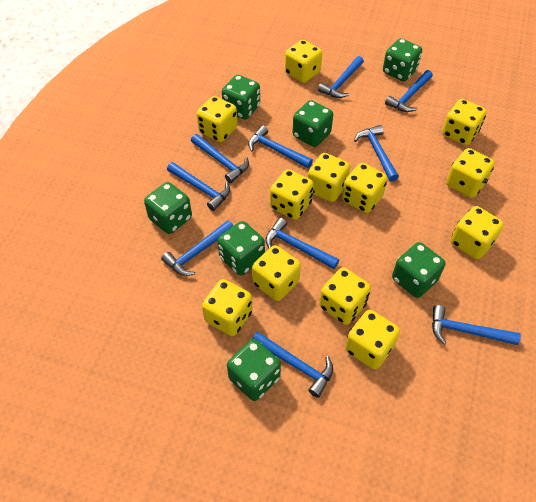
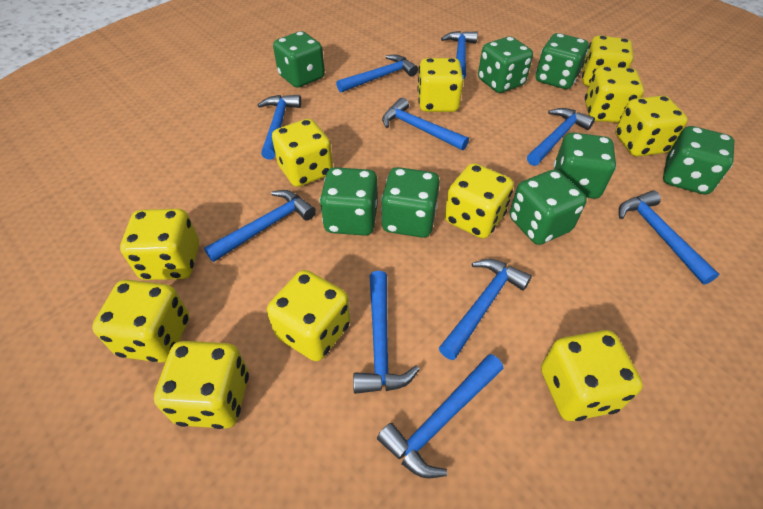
green dice: 7 -> 8
yellow dice: 12 -> 11

